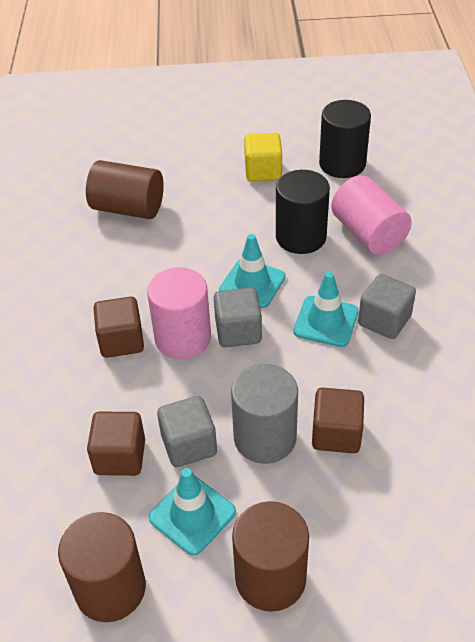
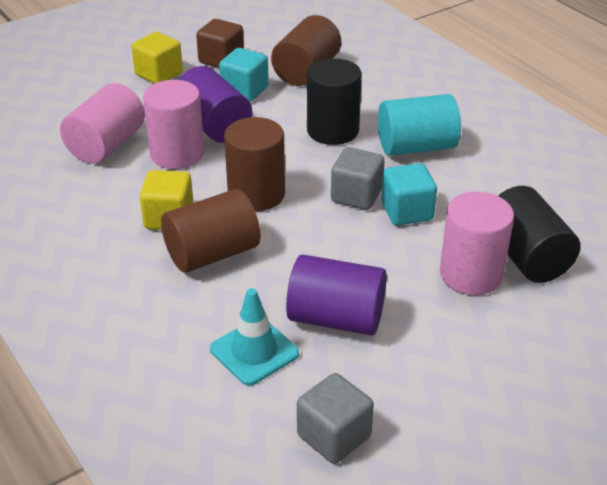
brown cube: 3 -> 1
grey cube: 3 -> 2
grey cylinder: 1 -> 0
pink cylinder: 2 -> 3
purple cylinder: 0 -> 2
turquoise cube: 0 -> 2
turquoise cylinder: 0 -> 1
turquoise traffic cone: 3 -> 1
yellow cube: 1 -> 2

